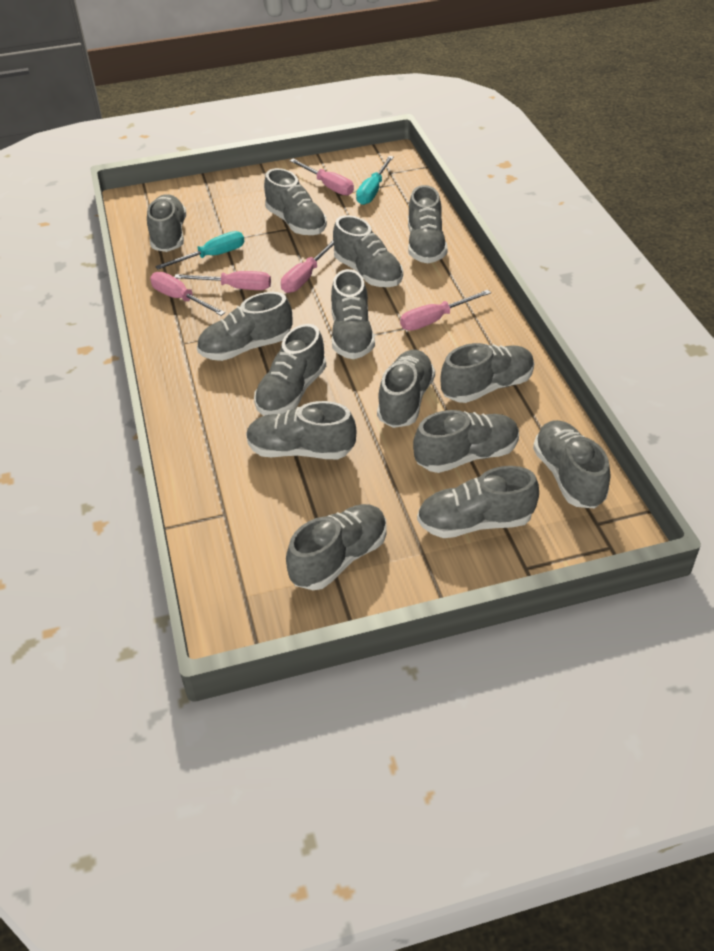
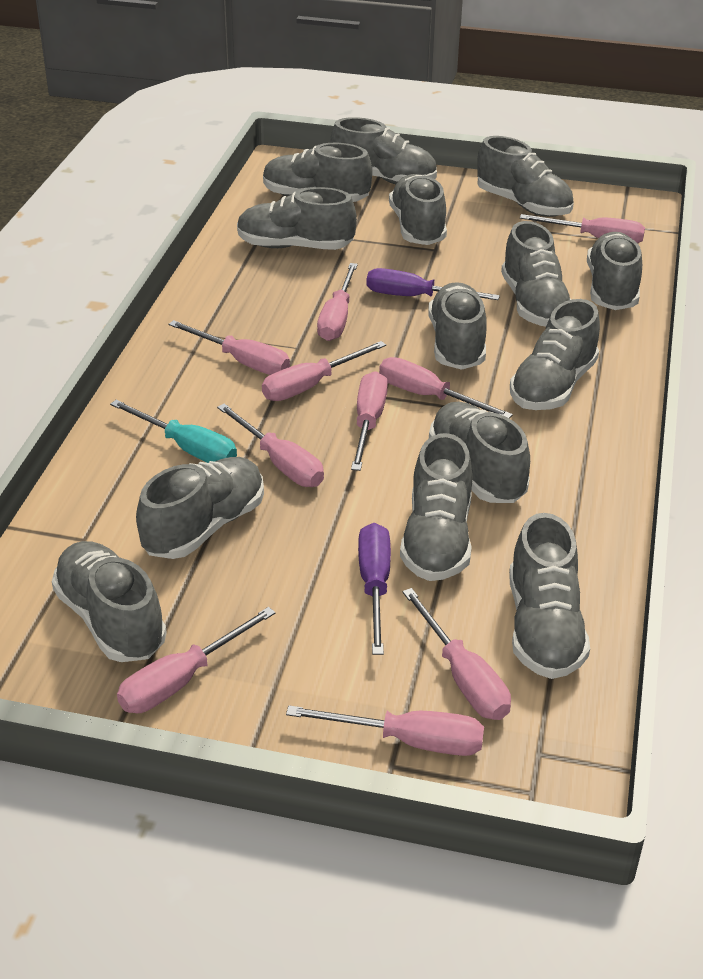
pink screwdriver: 5 -> 10
purple screwdriver: 0 -> 2
turquoise screwdriver: 2 -> 1

